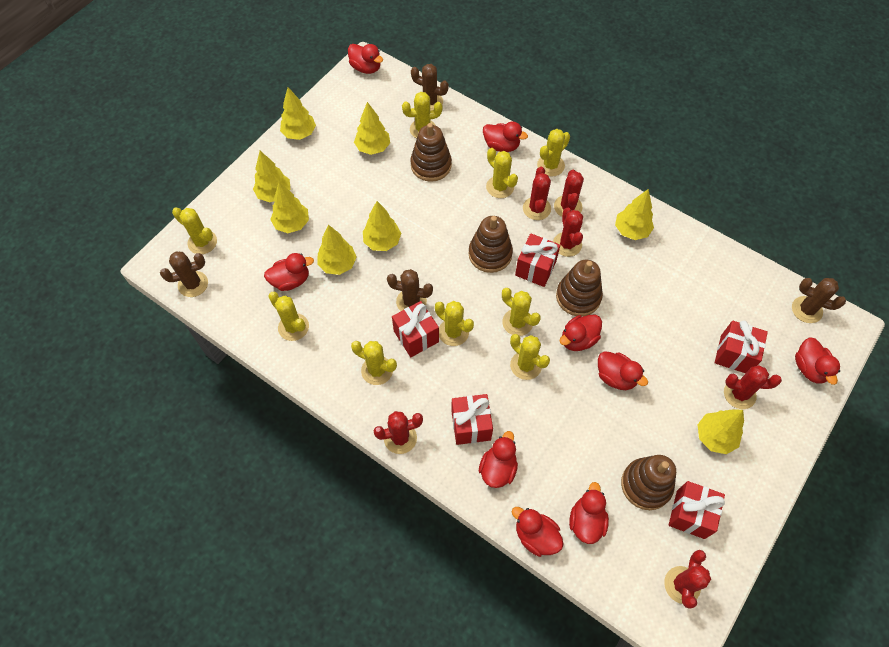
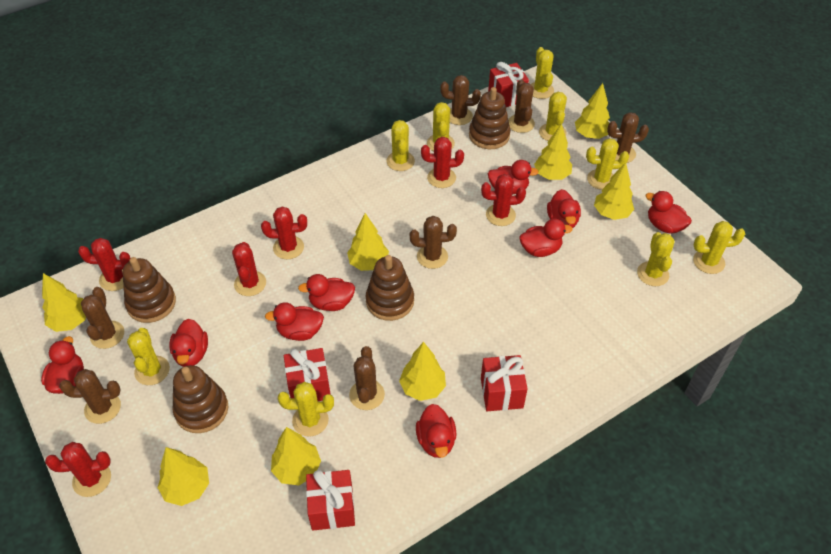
brown cactus: 4 -> 7
red gift: 5 -> 4

